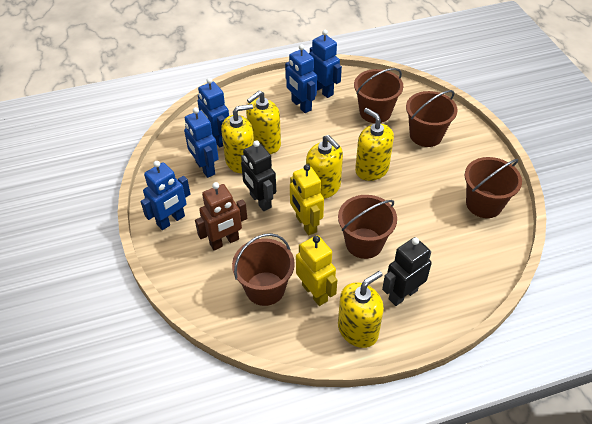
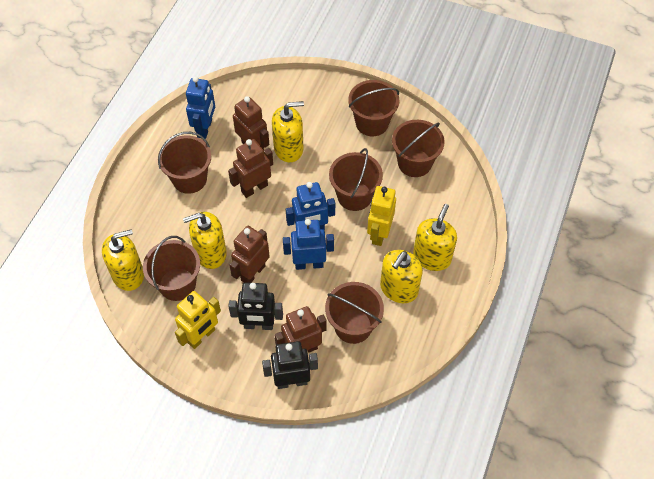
blue robot: 5 -> 3
brown bucket: 5 -> 6
brown robot: 1 -> 4

